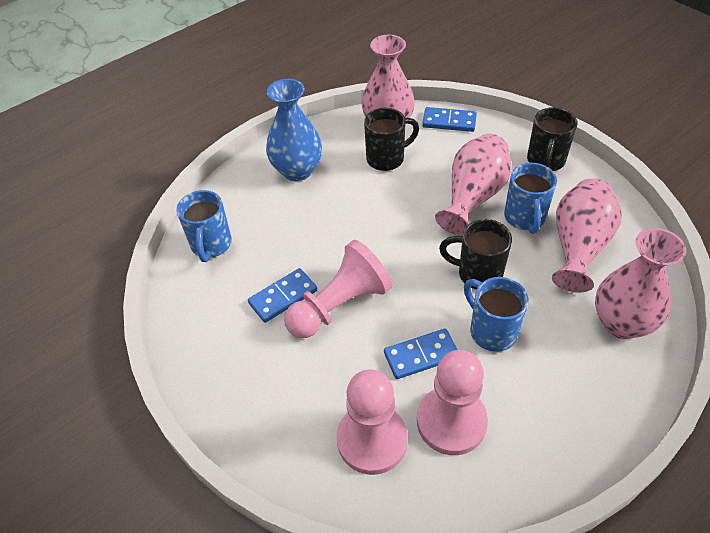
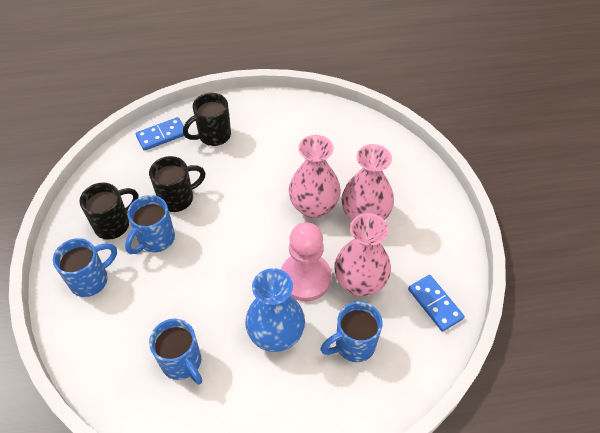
blue domino: 3 -> 2
blue mug: 3 -> 4
pink pawn: 3 -> 1
pink vase: 4 -> 3

